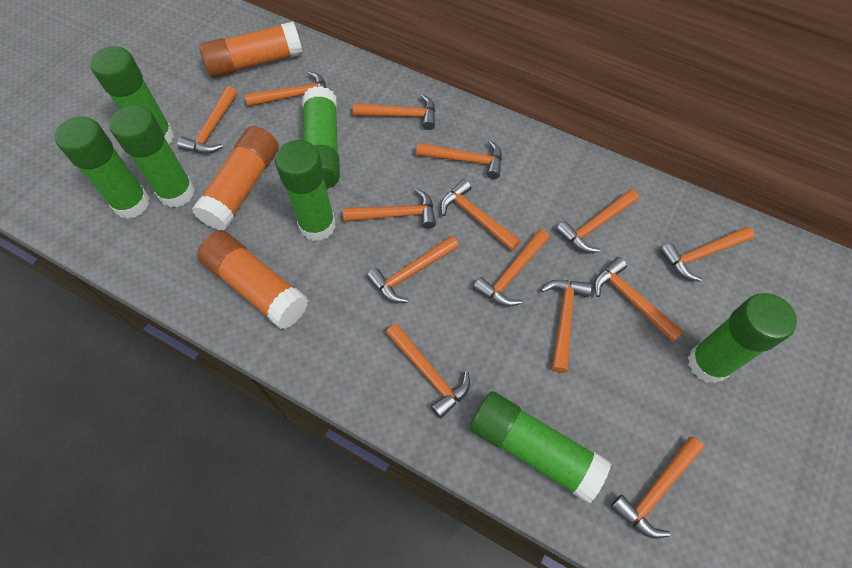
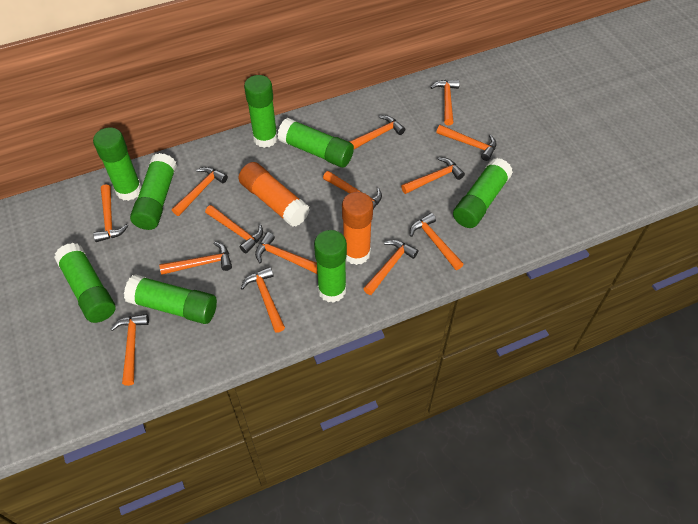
green glue stick: 7 -> 8
orange glue stick: 3 -> 2

